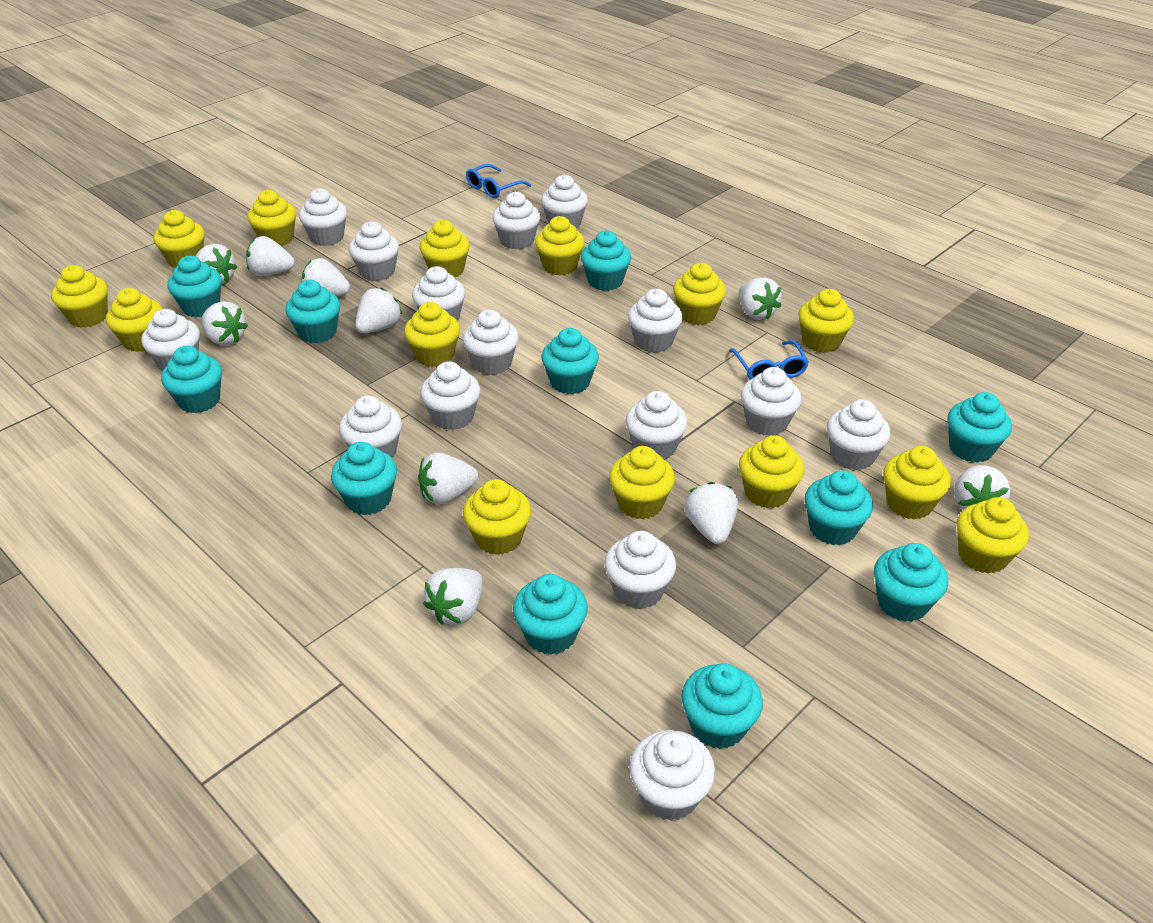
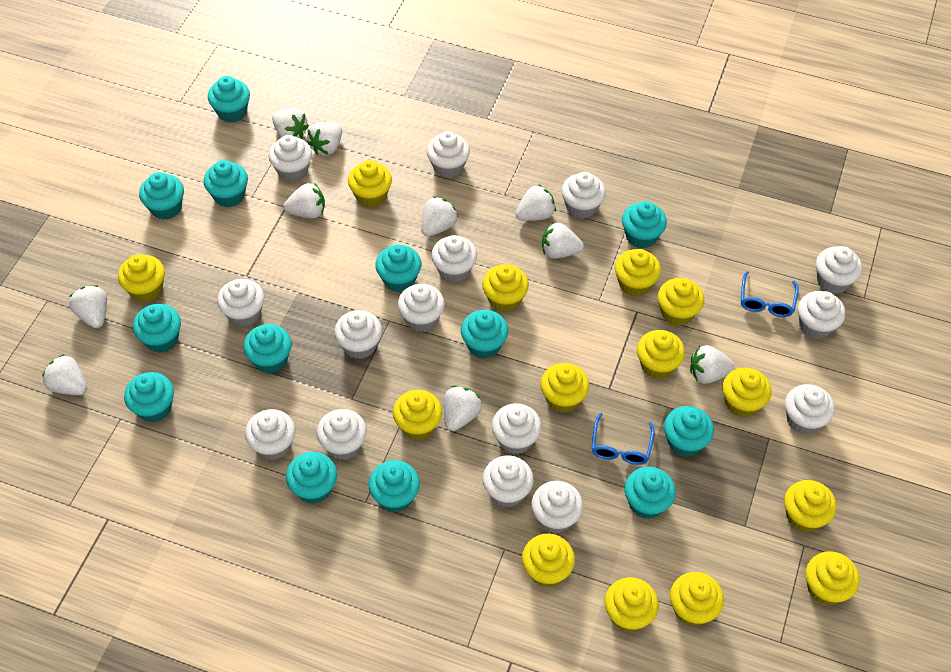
turquoise cupcake: 11 -> 13

